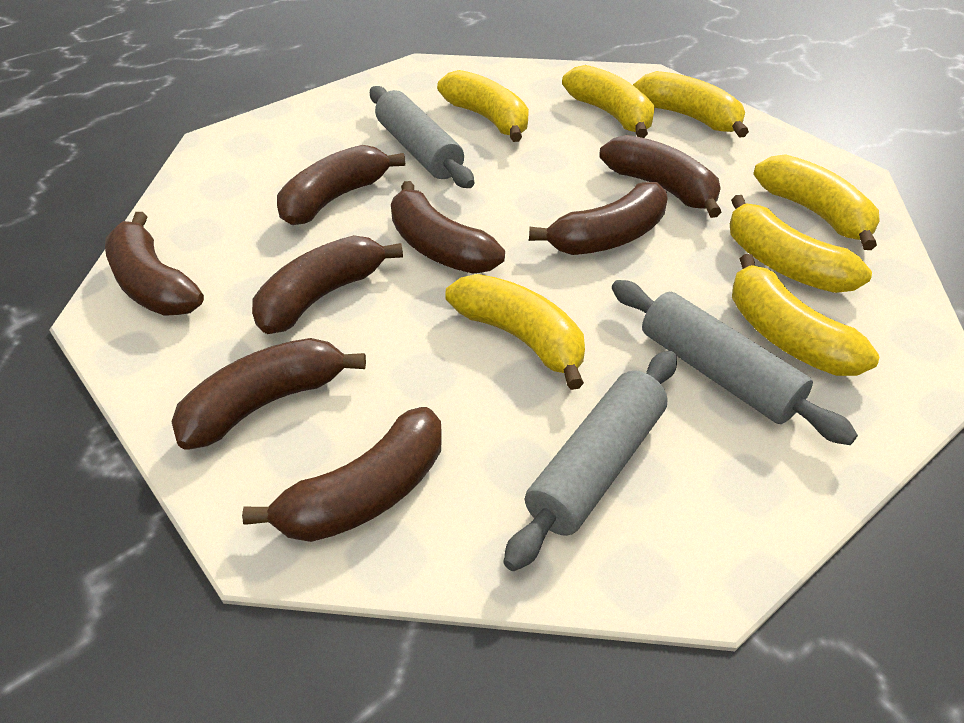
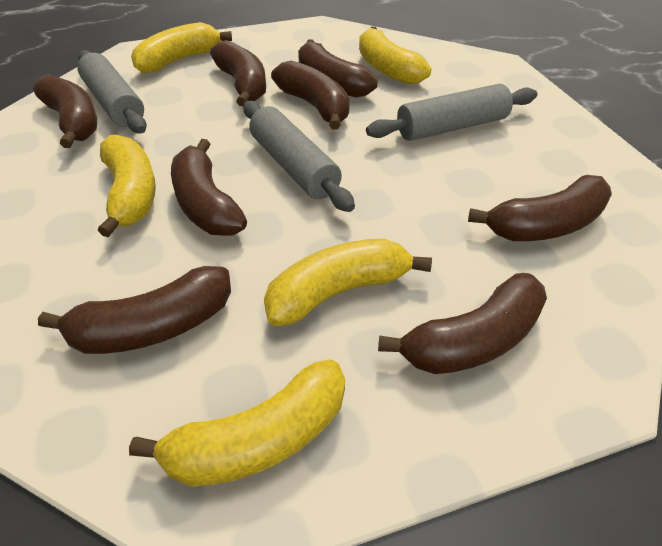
yellow banana: 7 -> 5

